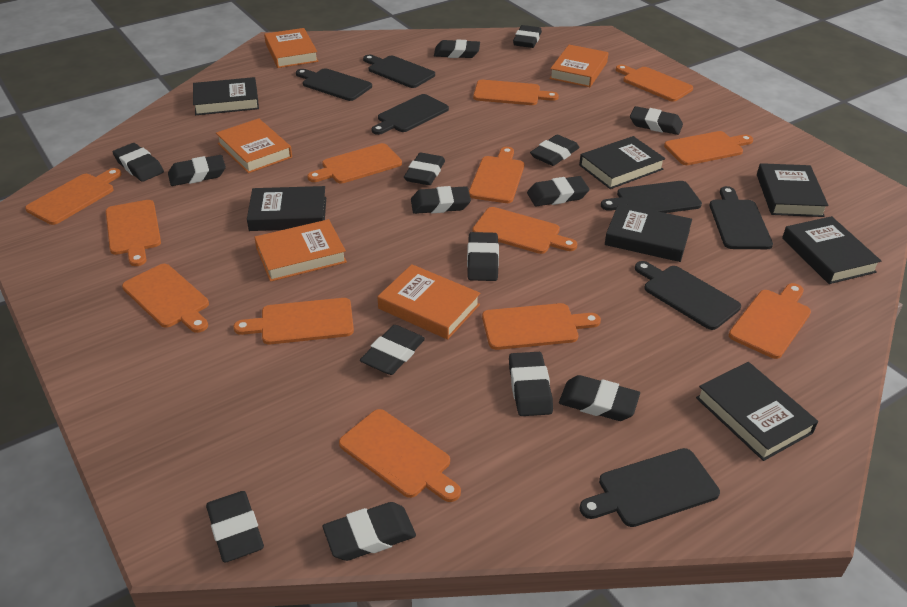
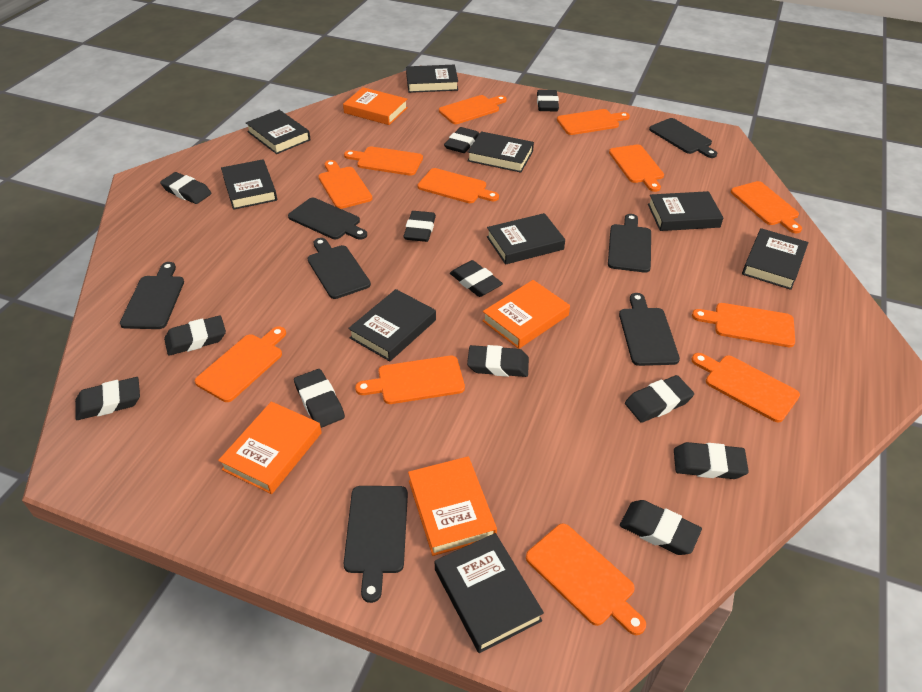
black book: 7 -> 9
black eraser: 15 -> 12
orange book: 5 -> 4
orange cutting board: 13 -> 12

